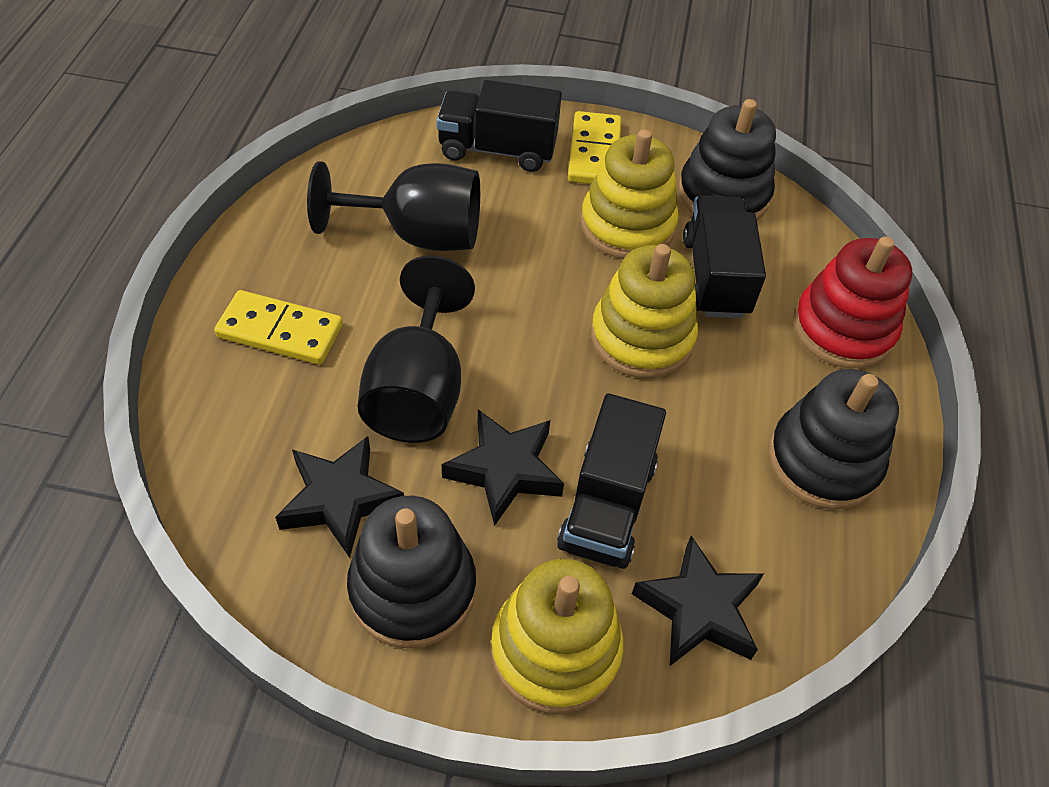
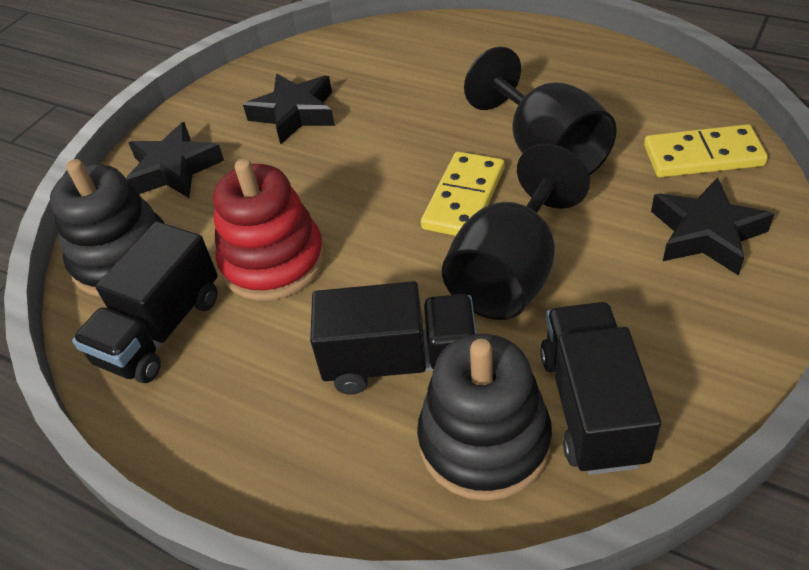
black stacking toy: 3 -> 2
yellow stacking toy: 3 -> 0

